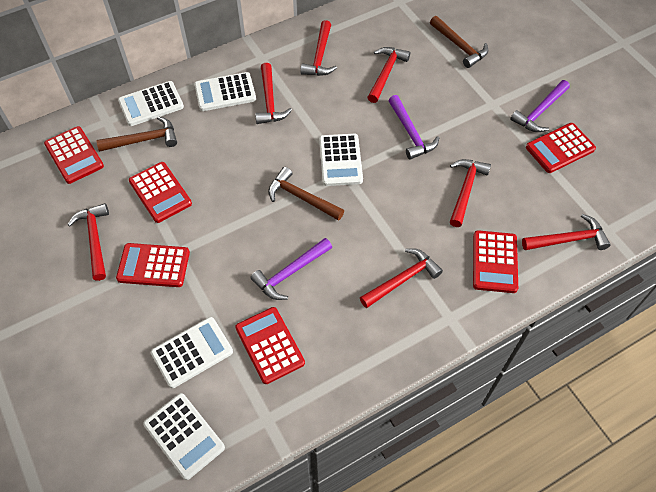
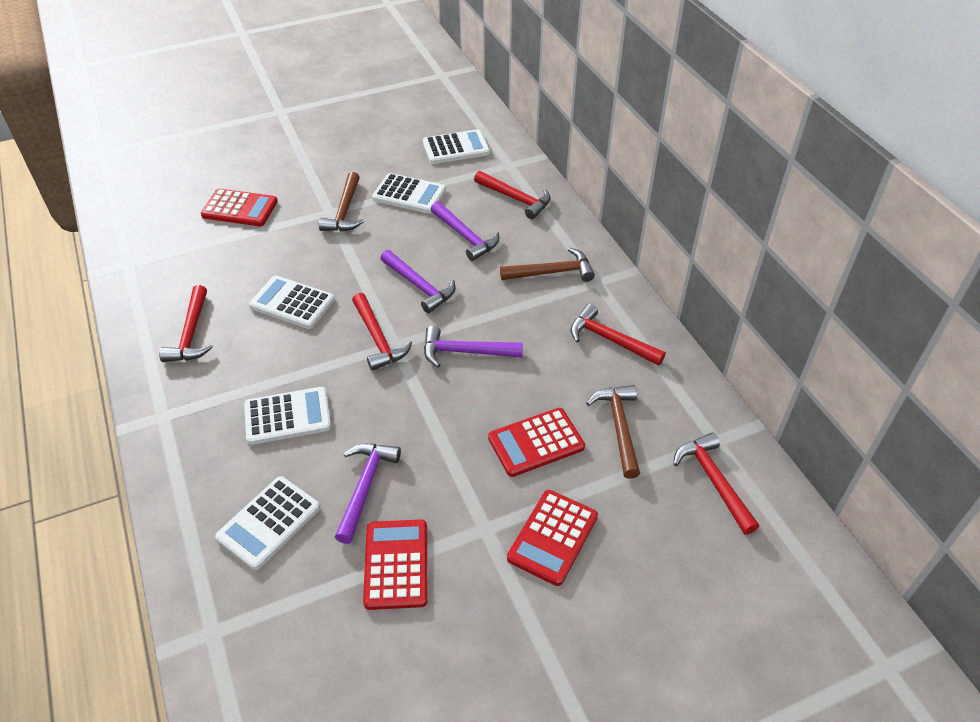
purple hammer: 3 -> 4
red calculator: 6 -> 4
red hammer: 7 -> 5

